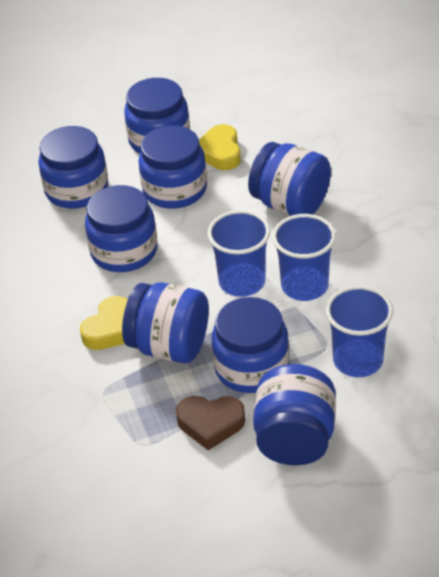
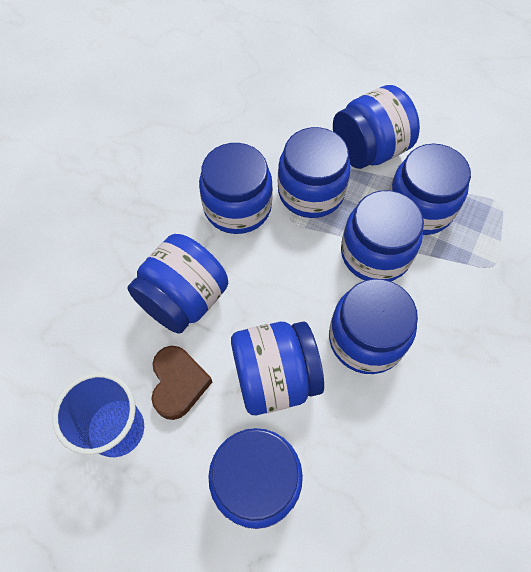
blue cup: 3 -> 1
blue jar: 8 -> 9
yellow heart: 2 -> 0

